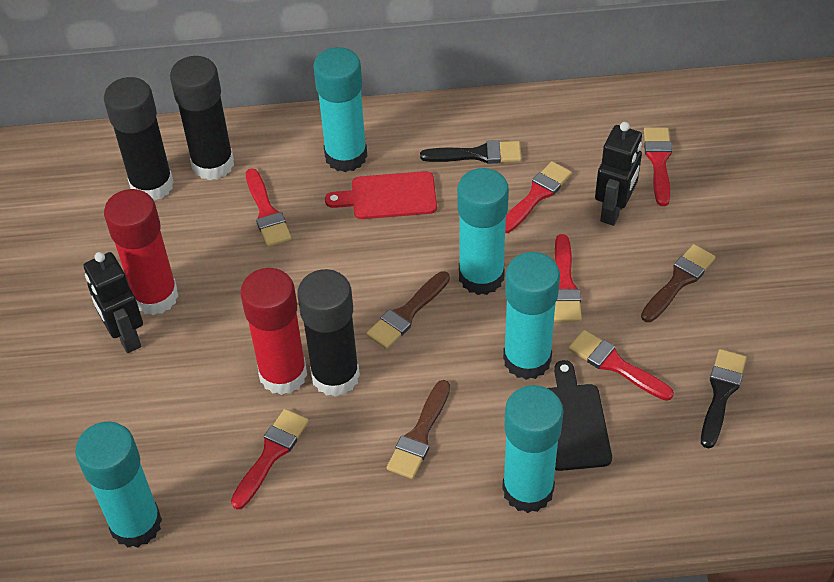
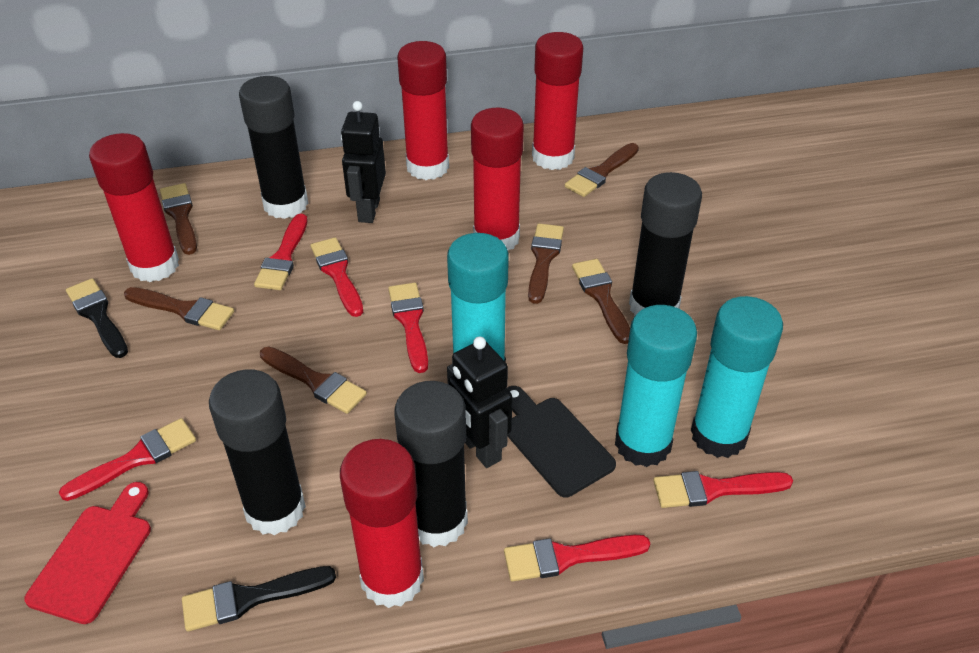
black glue stick: 3 -> 4
brown brush: 3 -> 6
red glue stick: 2 -> 5
turquoise glue stick: 5 -> 3

